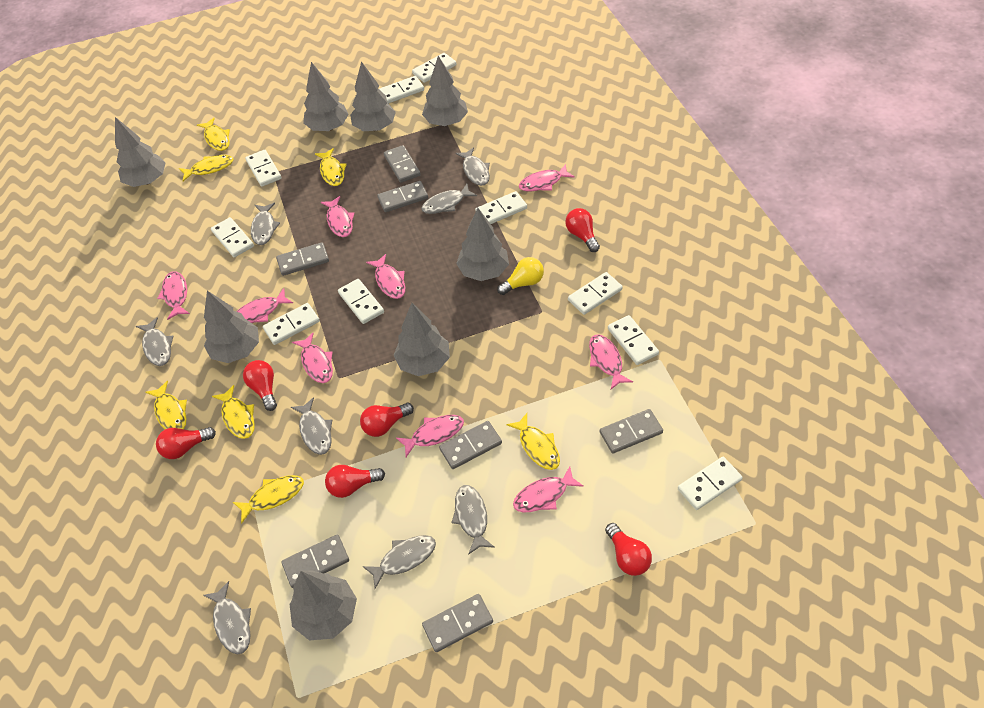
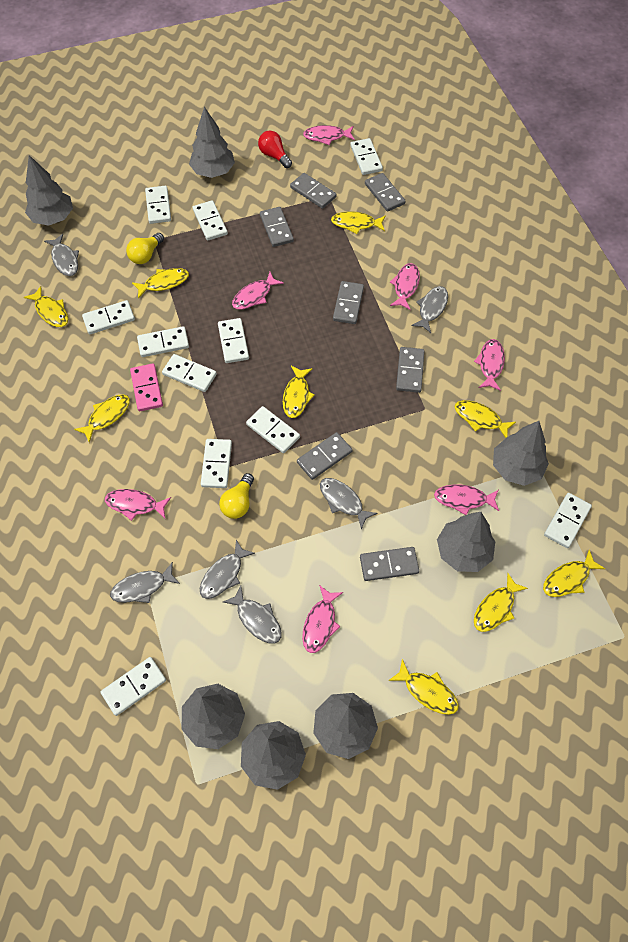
grey fish: 8 -> 6
grey tree: 8 -> 7
pink domino: 0 -> 1
pink fish: 9 -> 7
red light bulb: 6 -> 1
white domino: 10 -> 11
yellow fish: 7 -> 9
yellow light bulb: 1 -> 2

